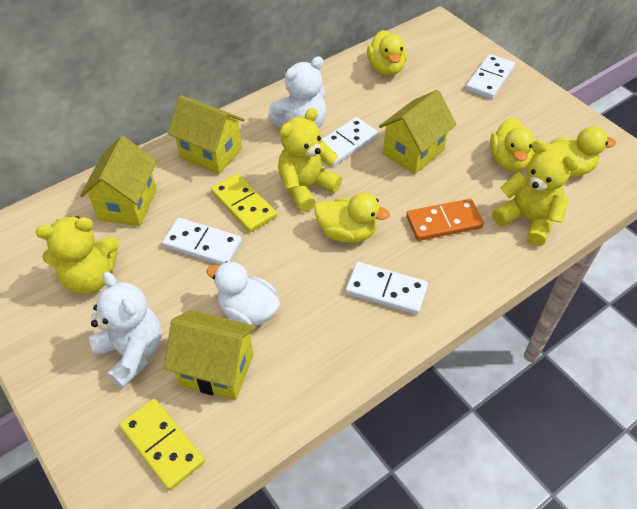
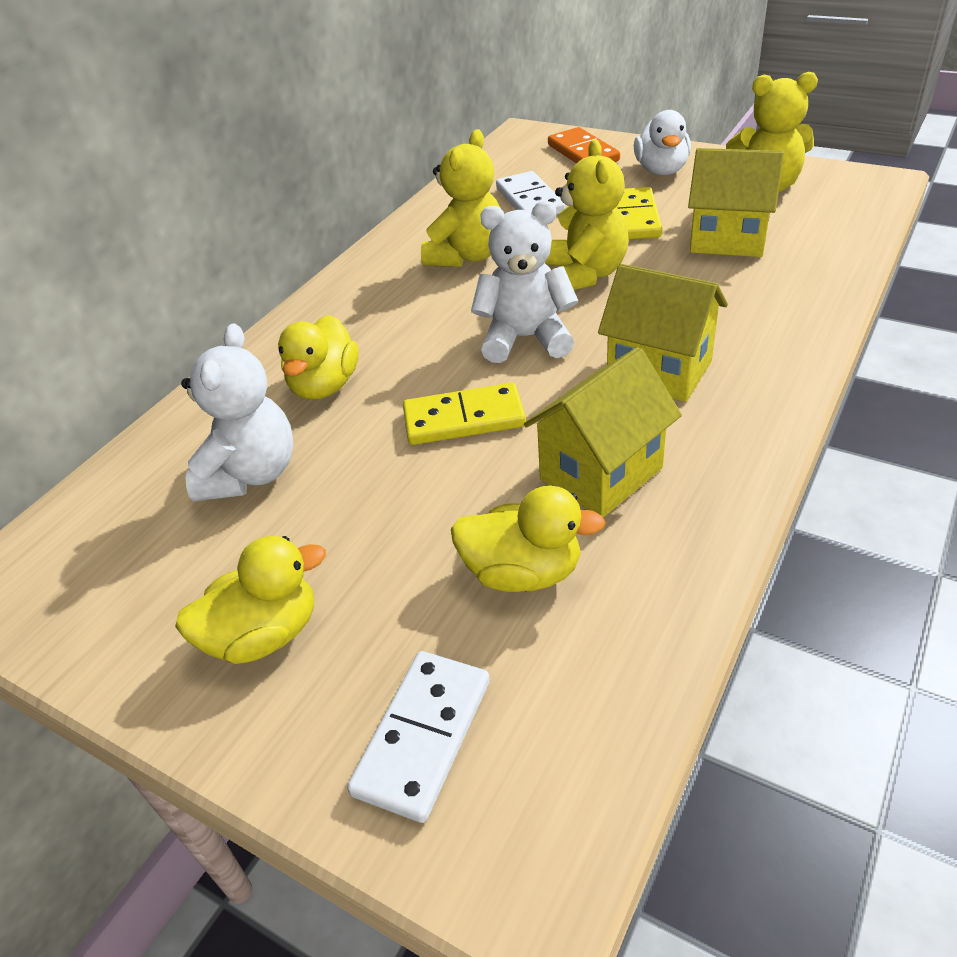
white domino: 4 -> 2
yellow duck: 4 -> 3
yellow house: 4 -> 3

